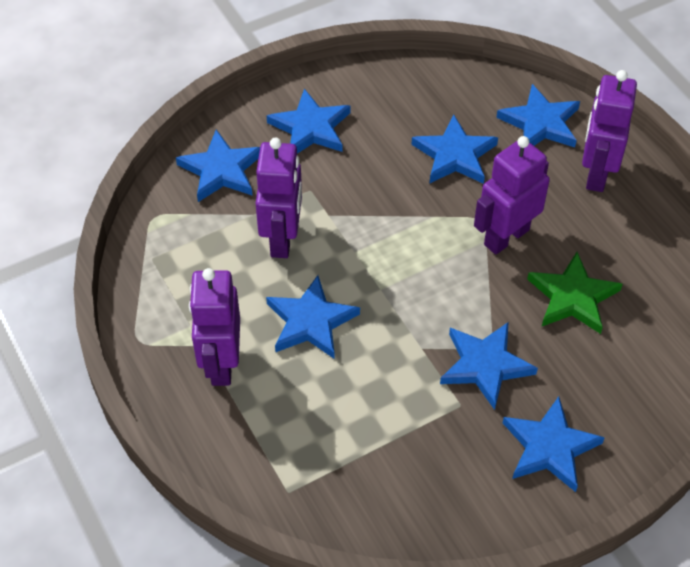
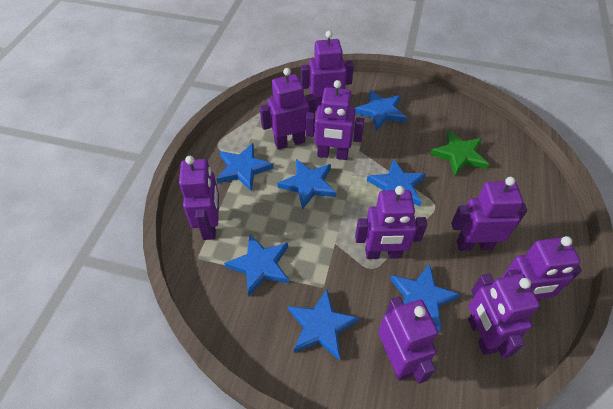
purple robot: 4 -> 9

